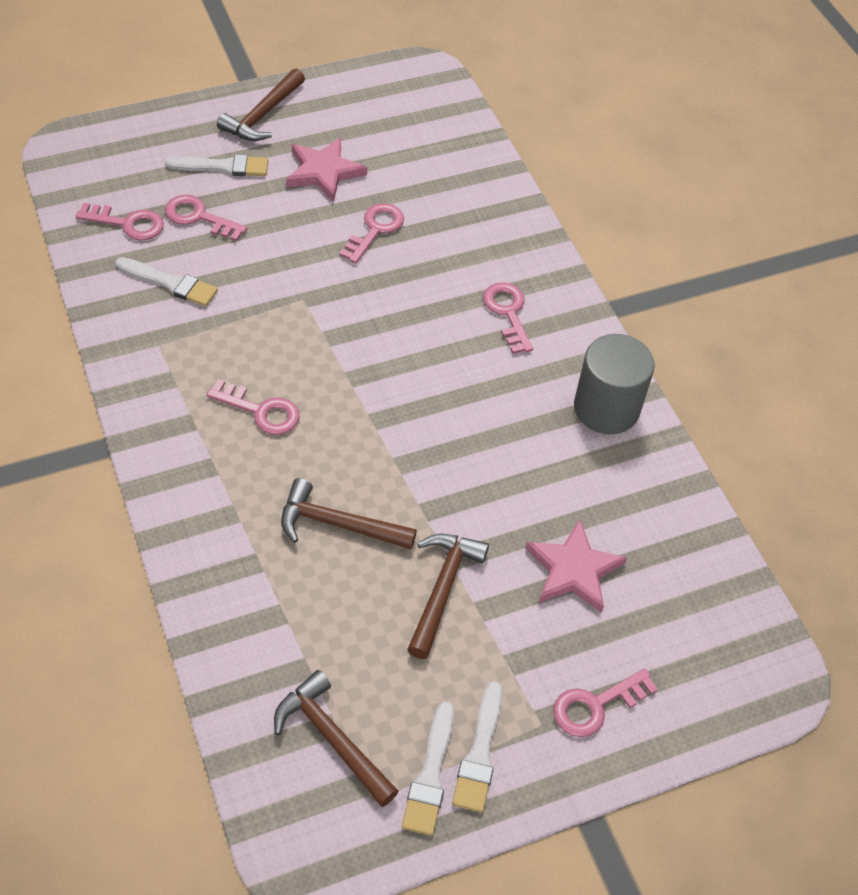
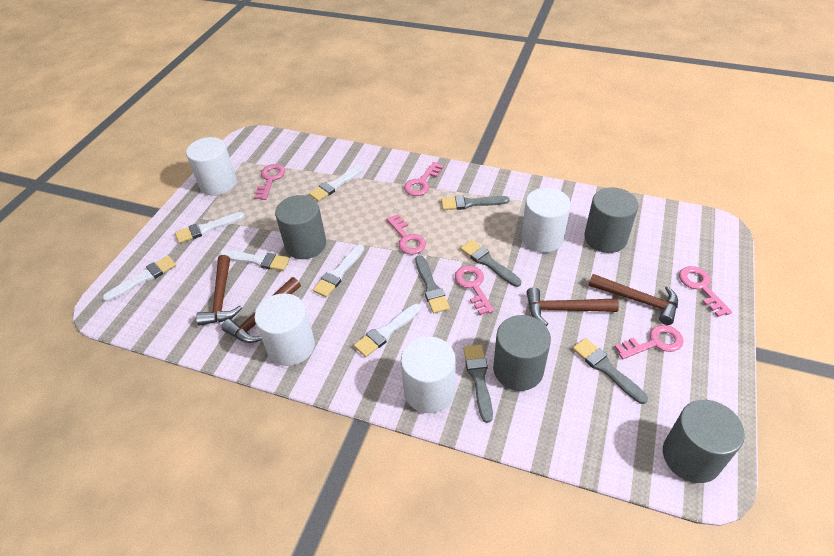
grey brush: 0 -> 5
grey cylinder: 1 -> 4
pink star: 2 -> 0
white brush: 4 -> 6
white cylinder: 0 -> 4

